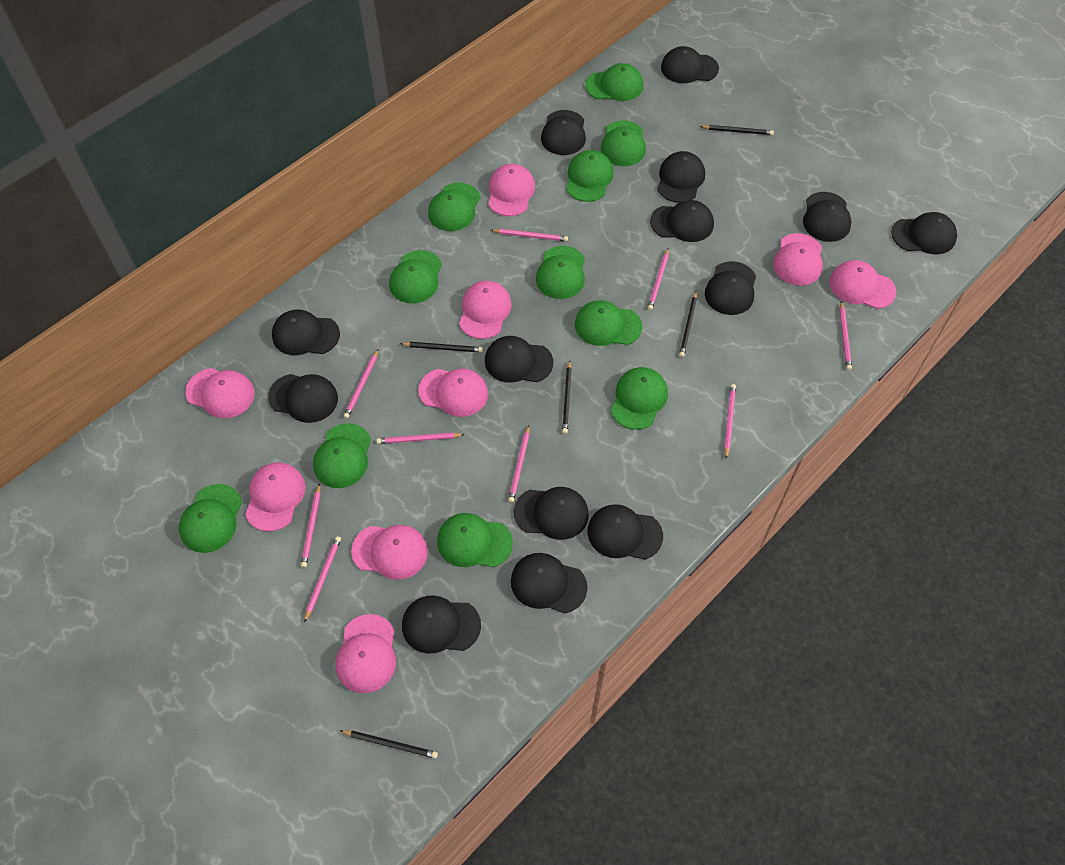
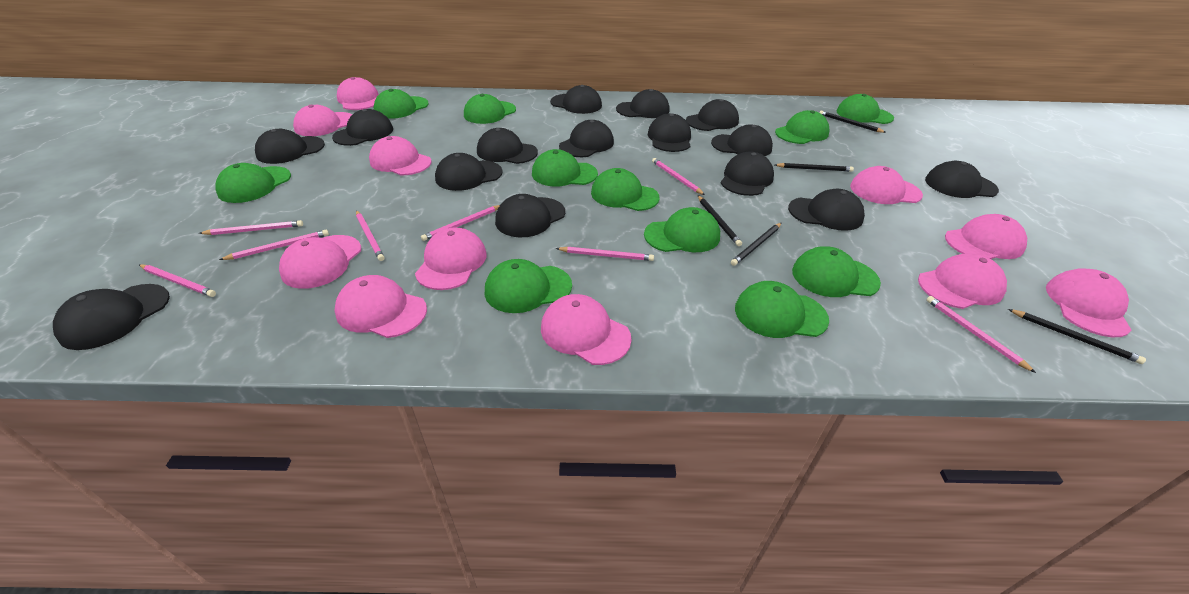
black cap: 14 -> 15
pink cap: 9 -> 11
pink pencil: 9 -> 8

